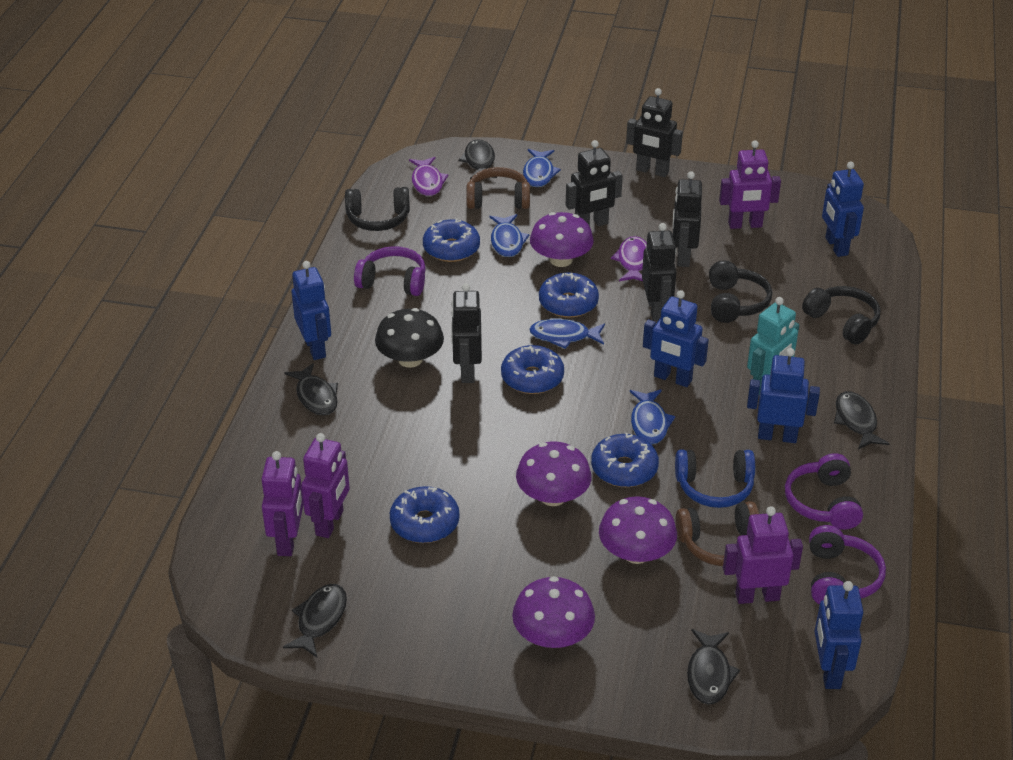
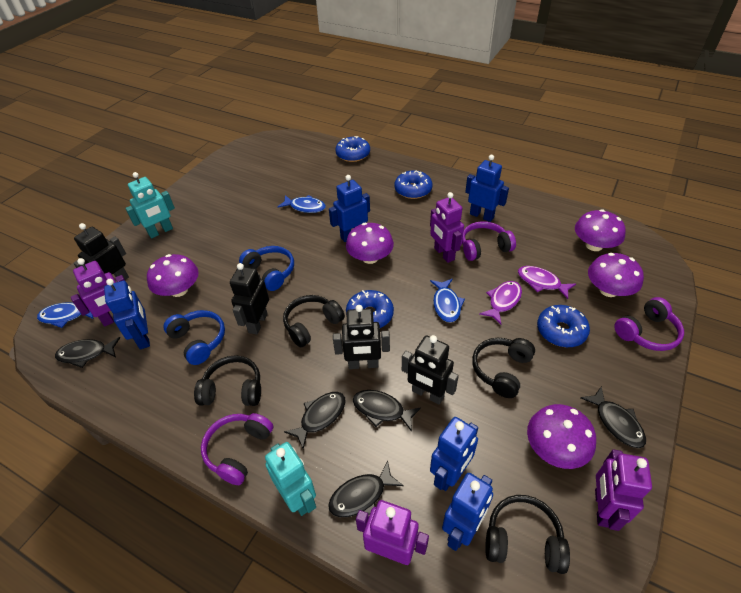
black headphones: 3 -> 4
black mushroom: 1 -> 0
black robot: 5 -> 4
blue donut: 5 -> 4
blue fish: 4 -> 3
blue headphones: 1 -> 2
brown headphones: 2 -> 0
purple mushroom: 4 -> 5
turquoise robot: 1 -> 2

